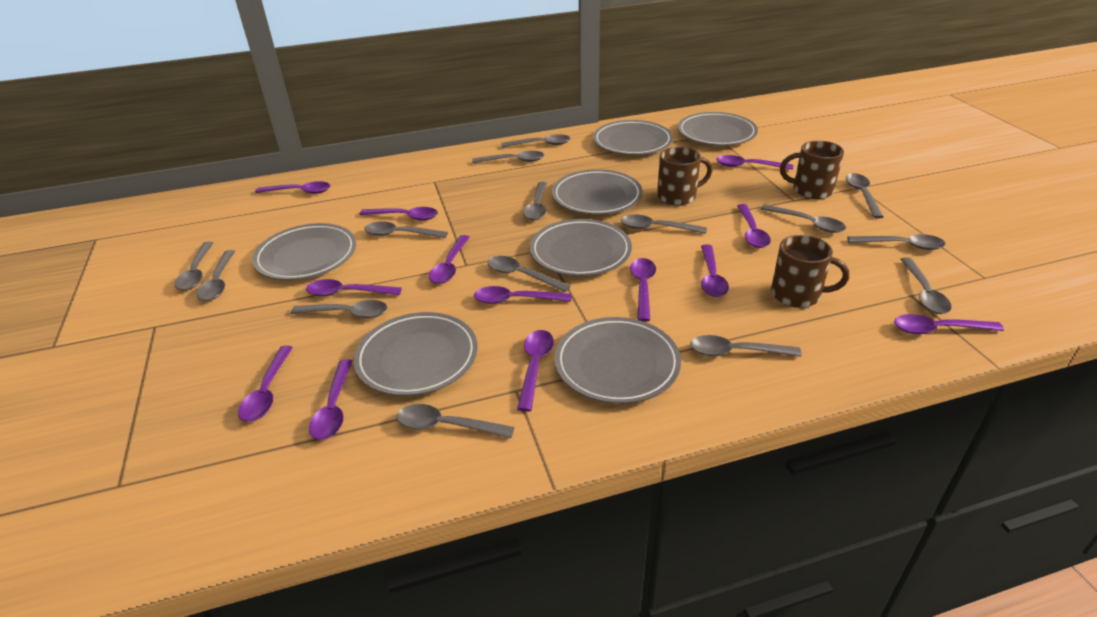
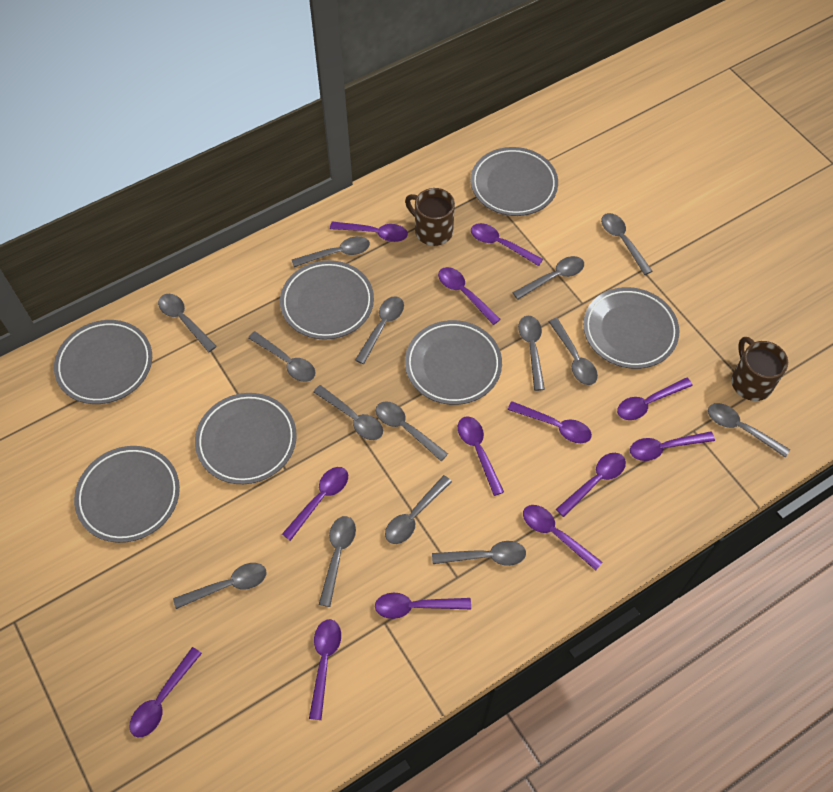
brown mug: 3 -> 2

